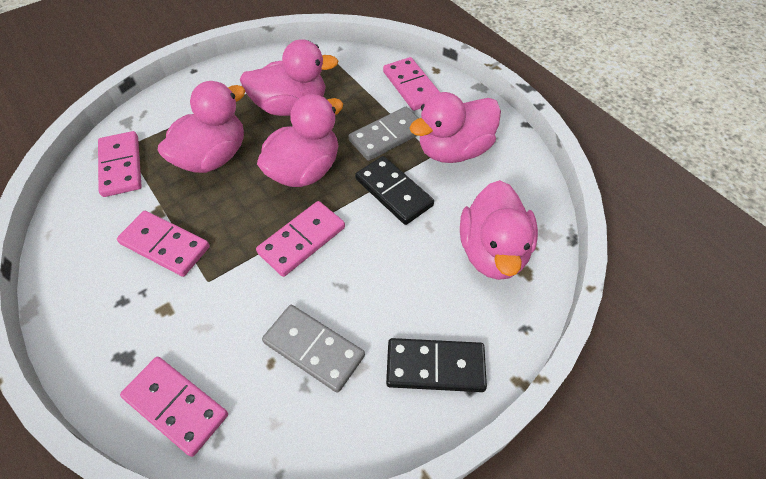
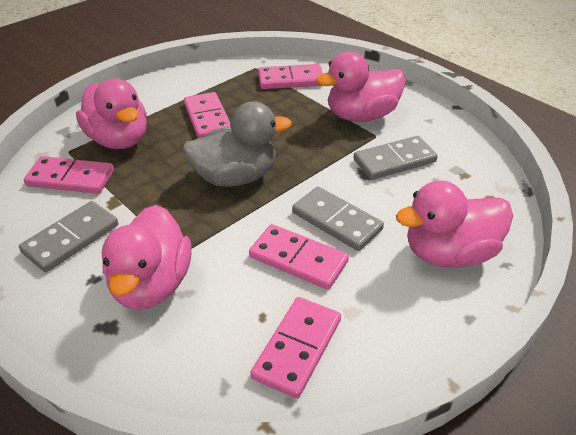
black domino: 2 -> 0
grey domino: 2 -> 3
grey duck: 0 -> 1
pink duck: 5 -> 4

